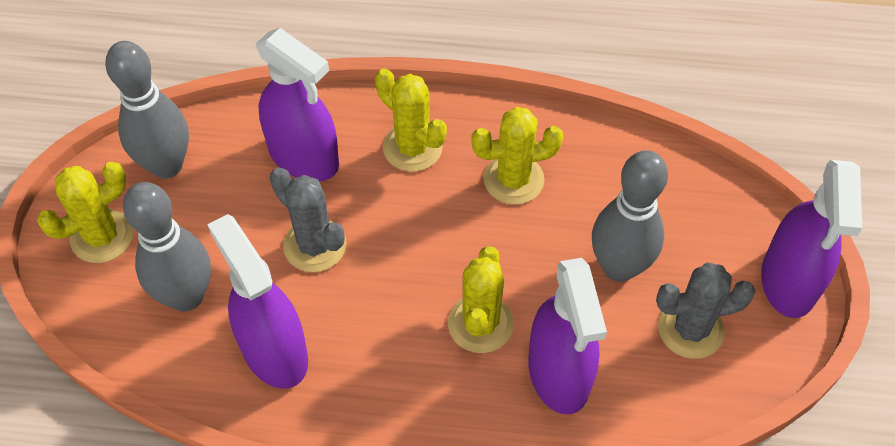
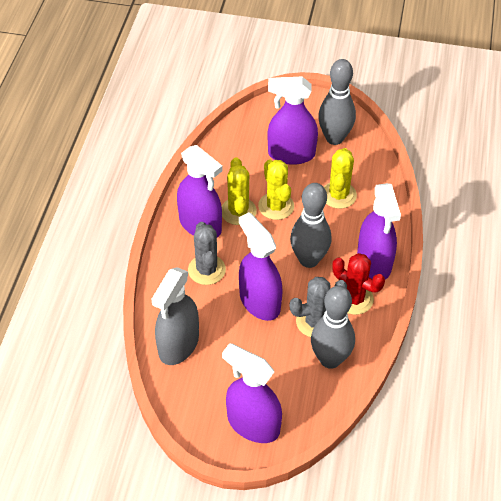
grey spray bottle: 0 -> 1
purple spray bottle: 4 -> 5
red cactus: 0 -> 1
yellow cactus: 4 -> 3

